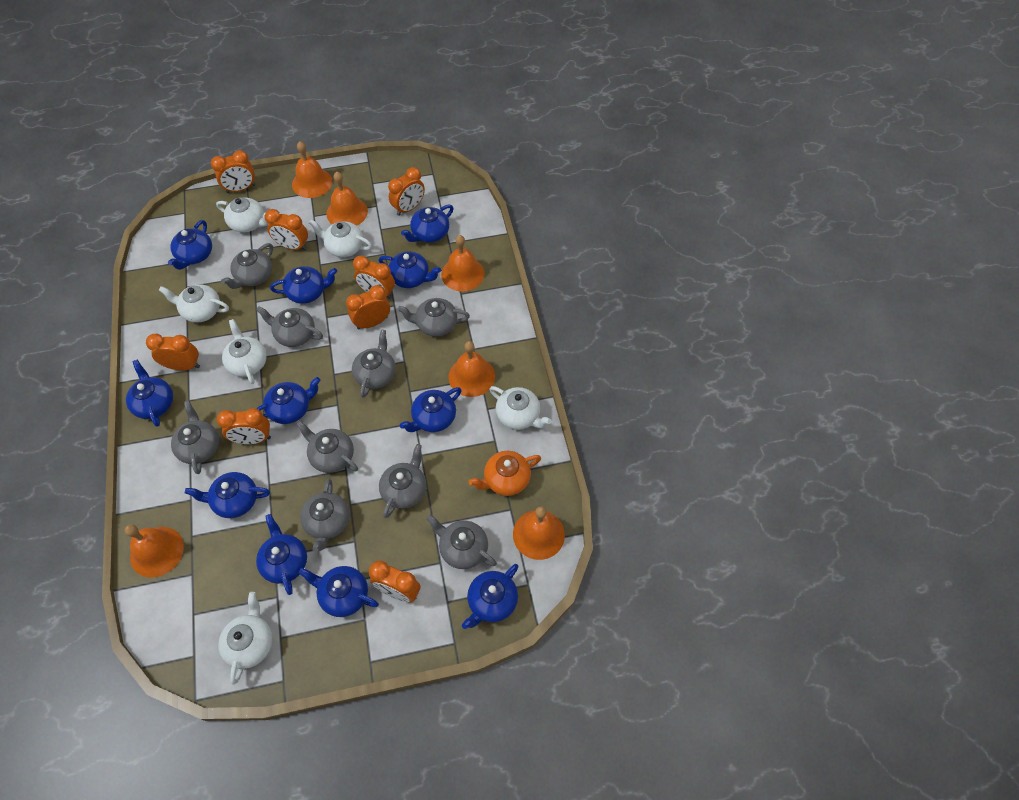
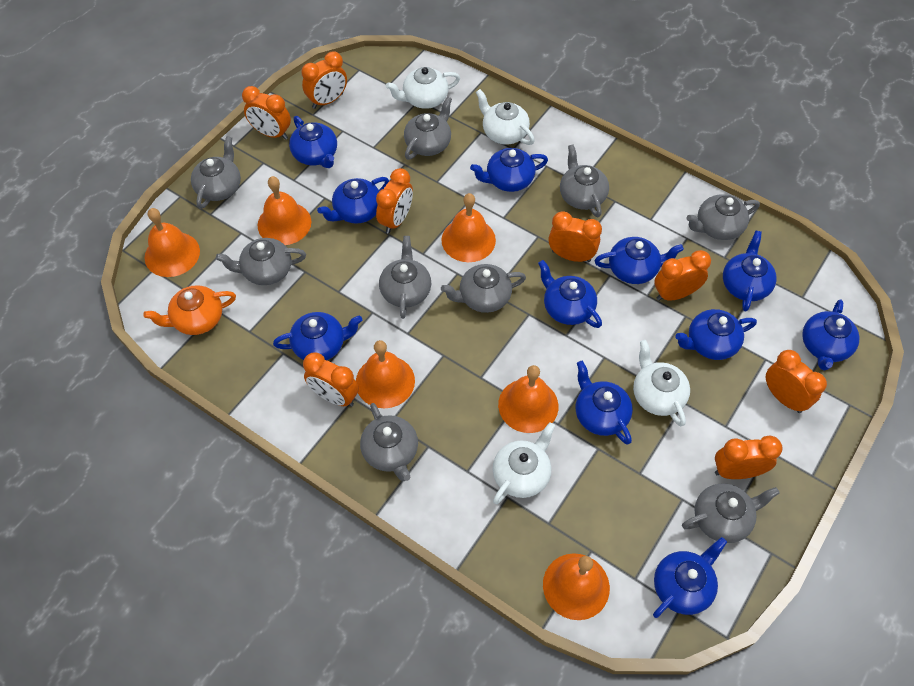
white teapot: 6 -> 4

